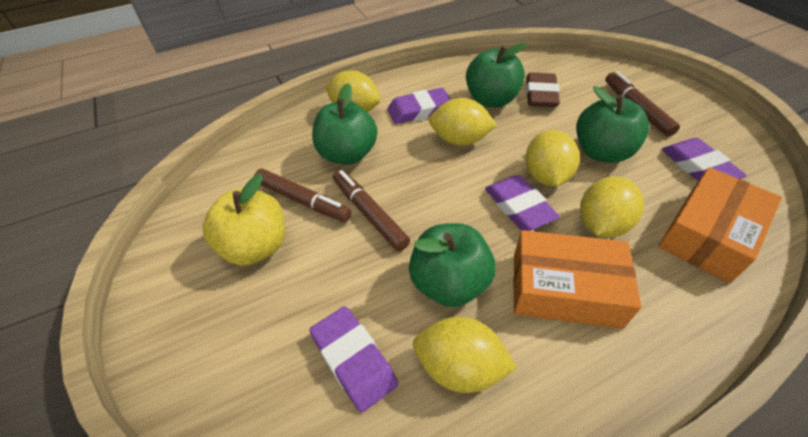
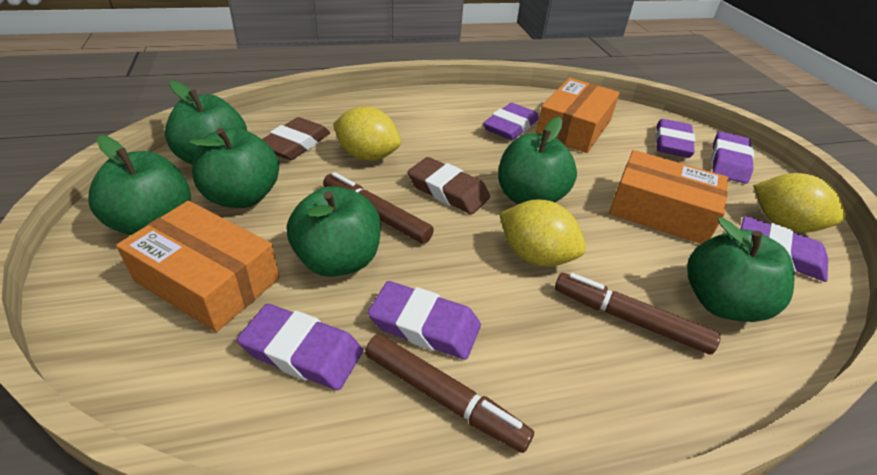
brown eraser: 1 -> 2
green apple: 4 -> 6
orange box: 2 -> 3
purple eraser: 4 -> 6
yellow apple: 1 -> 0
yellow lemon: 5 -> 3

